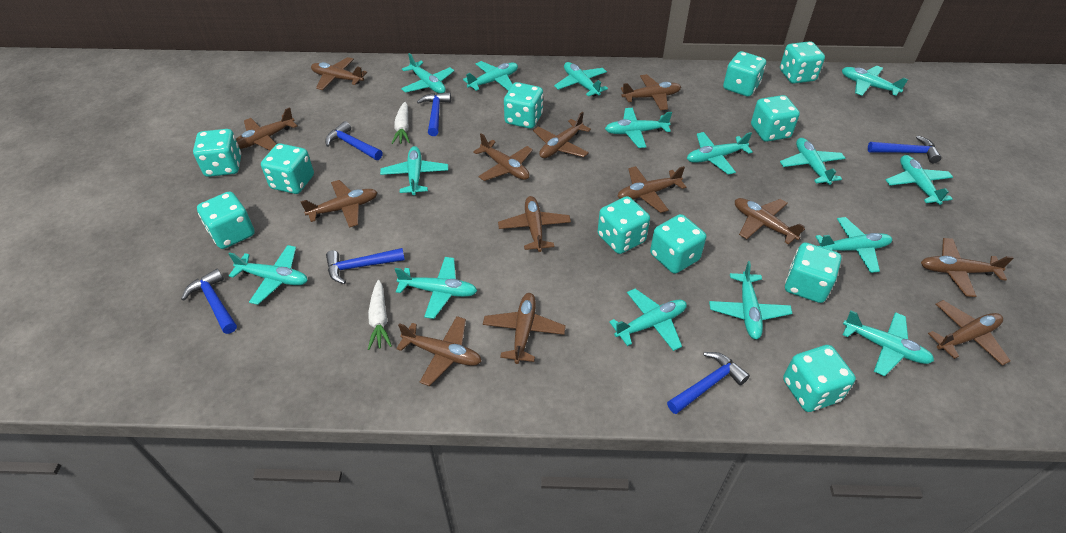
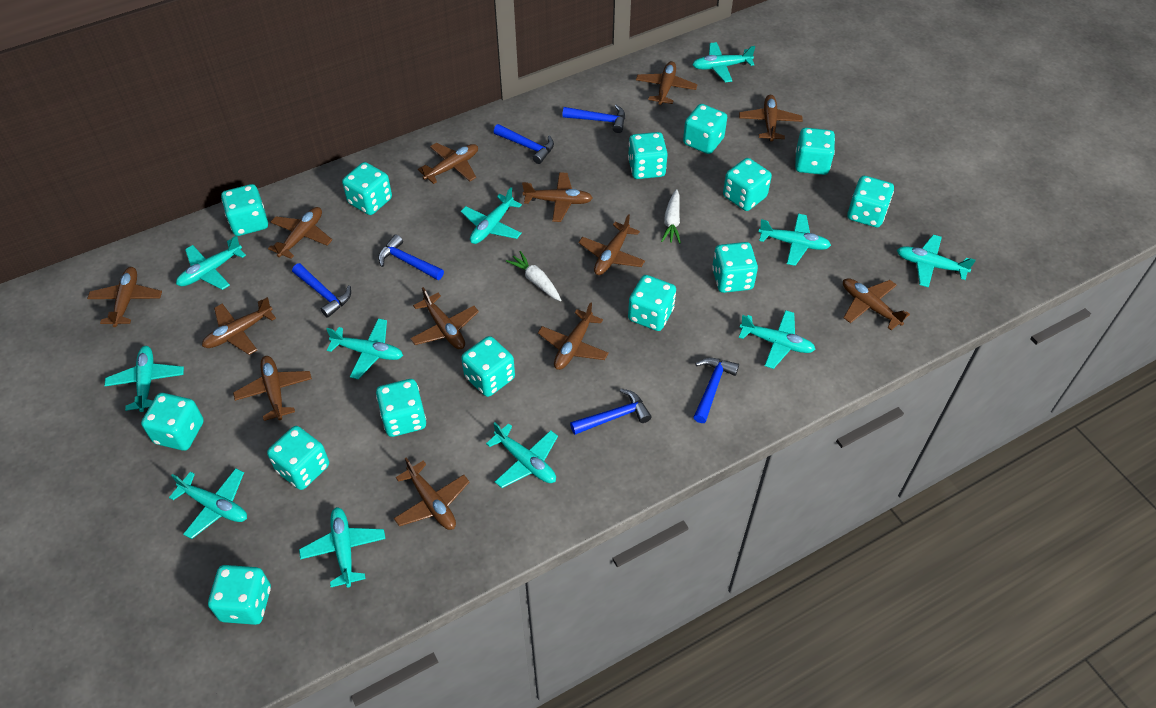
turquoise dice: 11 -> 14
turquoise plane: 15 -> 11

